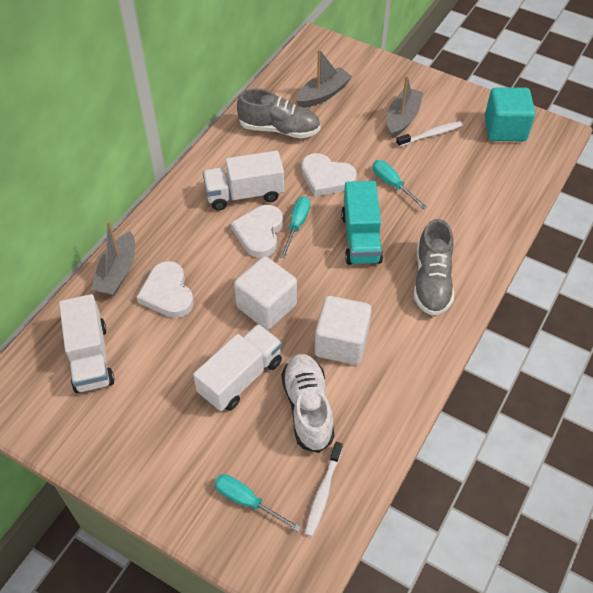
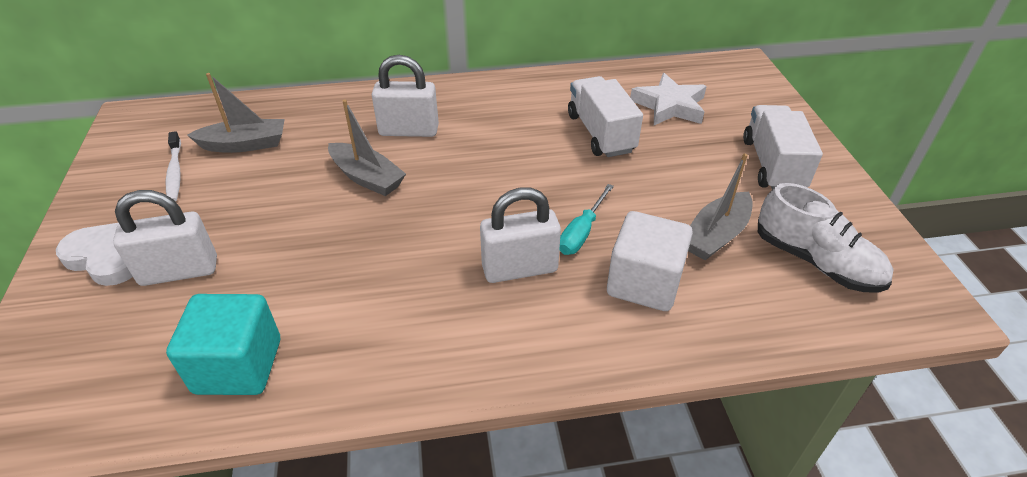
grey shoe: 2 -> 0
turquoise screwdriver: 3 -> 1
turquoise truck: 1 -> 0
white cube: 2 -> 1
white heart: 3 -> 1
white padlock: 0 -> 3
white star: 0 -> 1
white toothbrush: 2 -> 1
white truck: 3 -> 2

